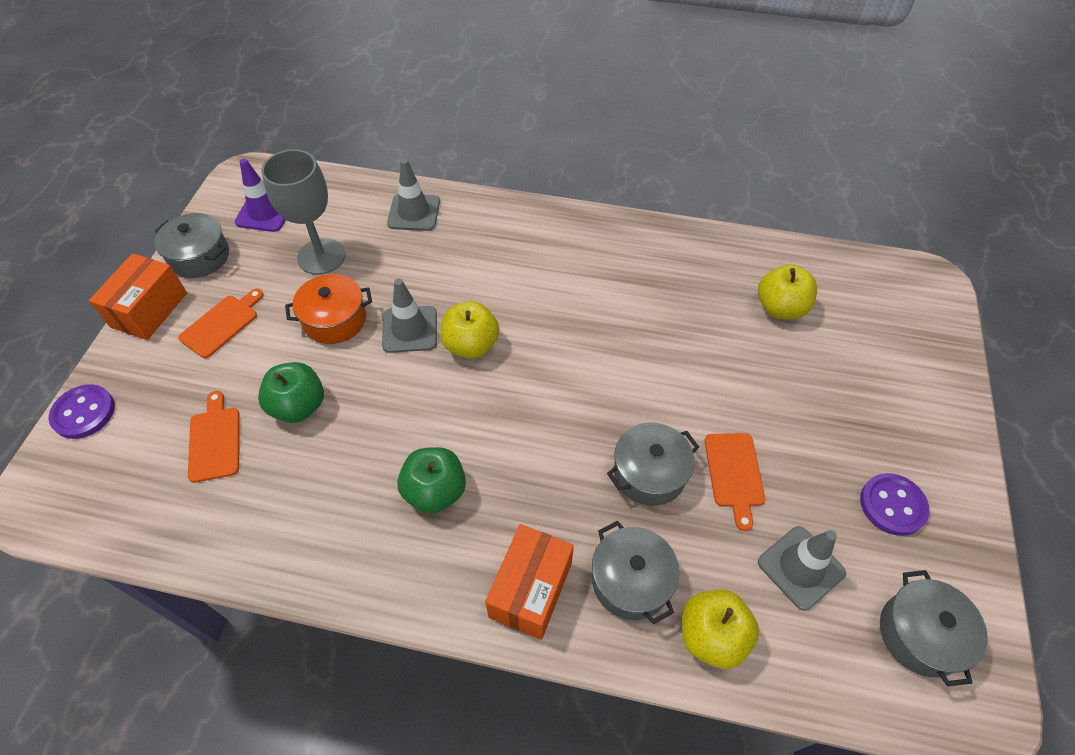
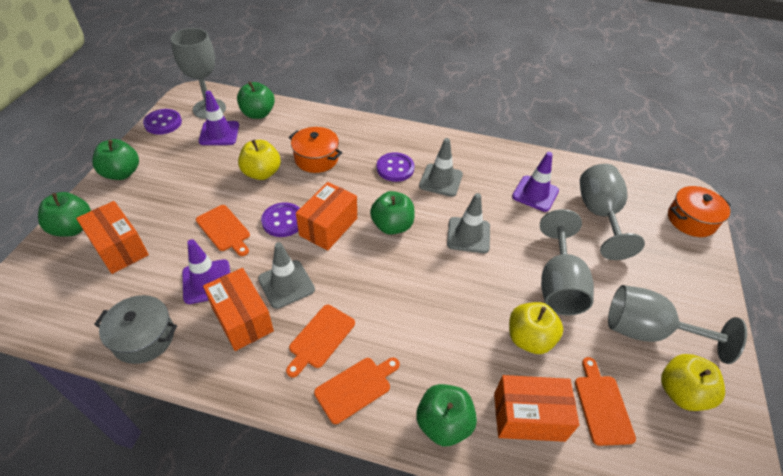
green apple: 2 -> 5
grey goblet: 1 -> 4
grey pot: 4 -> 1
orange box: 2 -> 4
orange cutting board: 3 -> 4
orange pot: 1 -> 2
purple button: 2 -> 3
purple traffic cone: 1 -> 3

